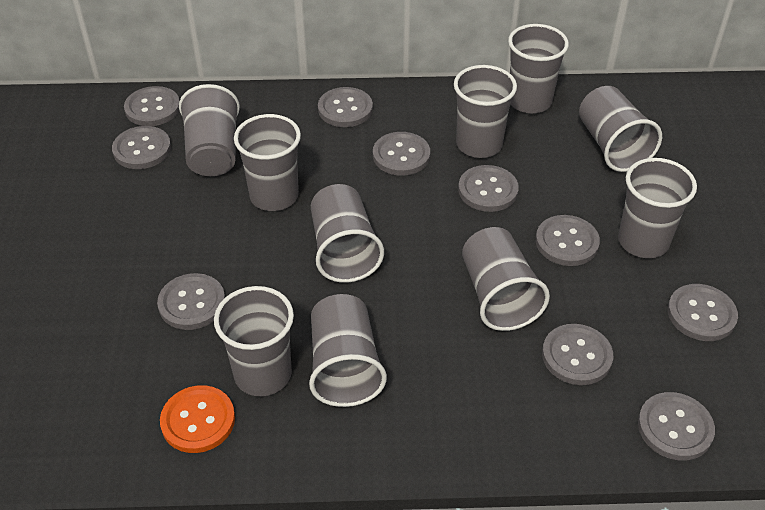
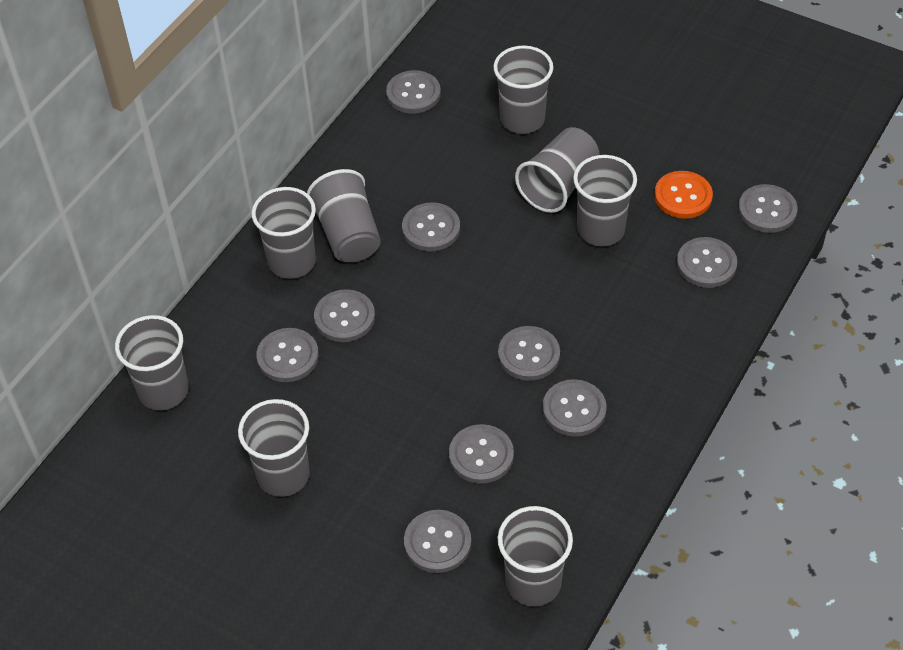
grey cup: 10 -> 8

